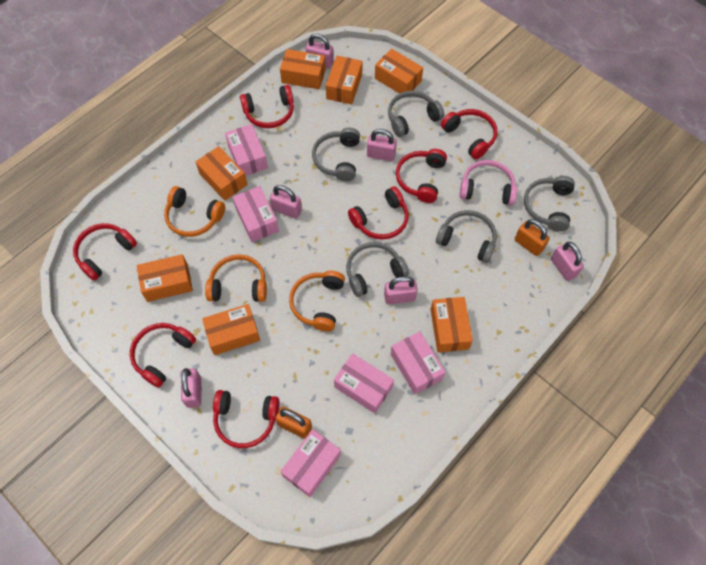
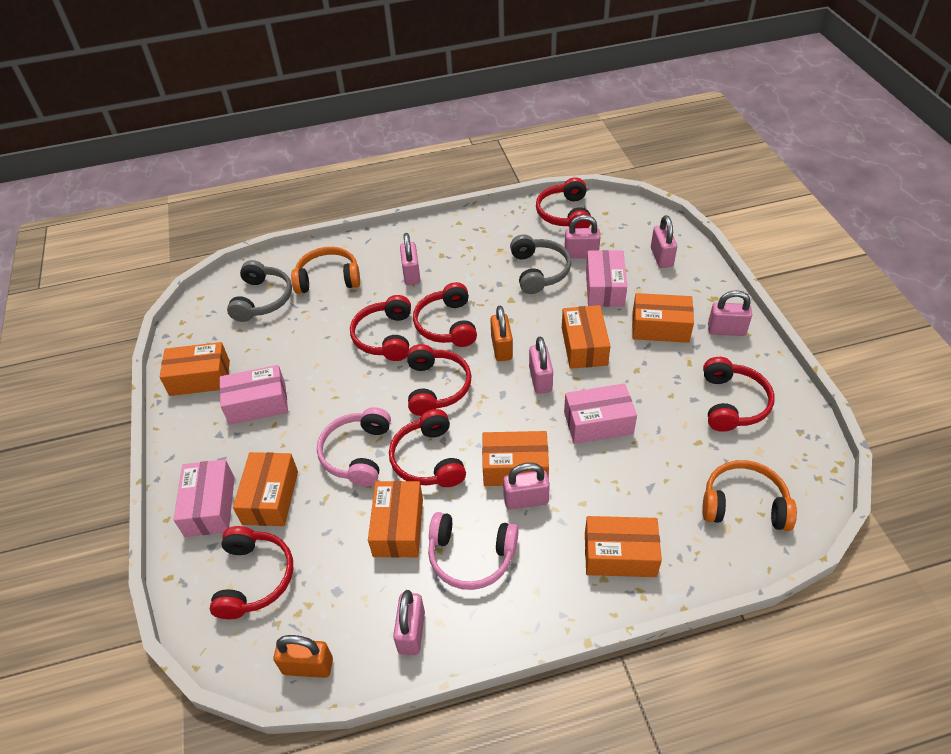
grey headphones: 5 -> 2
orange headphones: 3 -> 2
pink box: 5 -> 4
pink headphones: 1 -> 2
pink padlock: 6 -> 7

